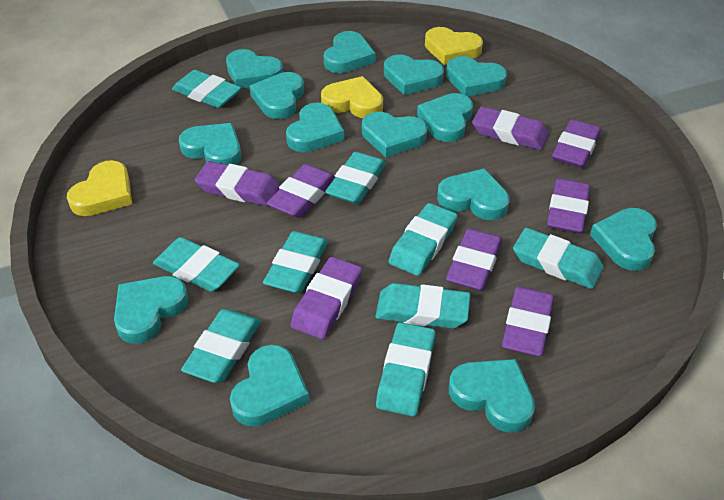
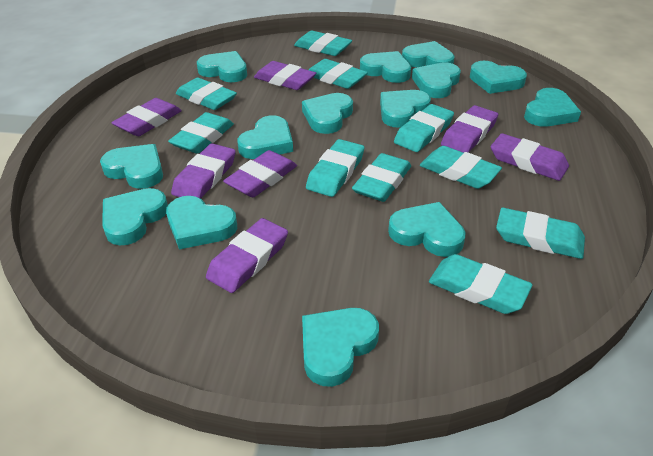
purple eraser: 8 -> 7
turquoise eraser: 9 -> 10
yellow heart: 3 -> 0

